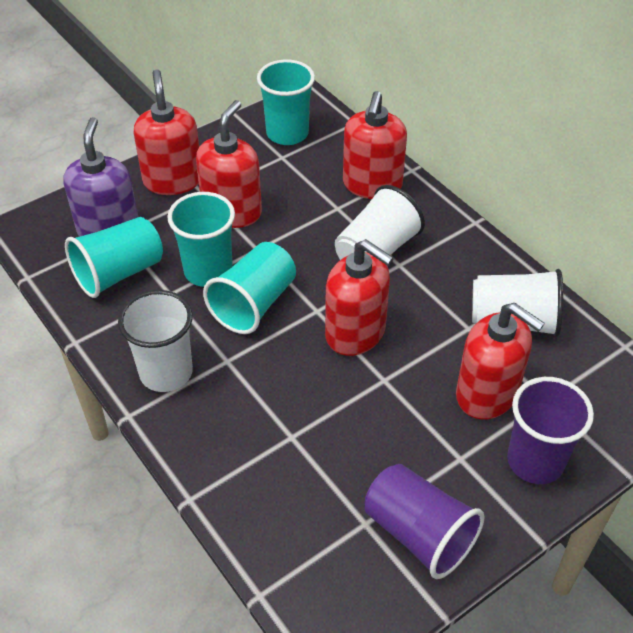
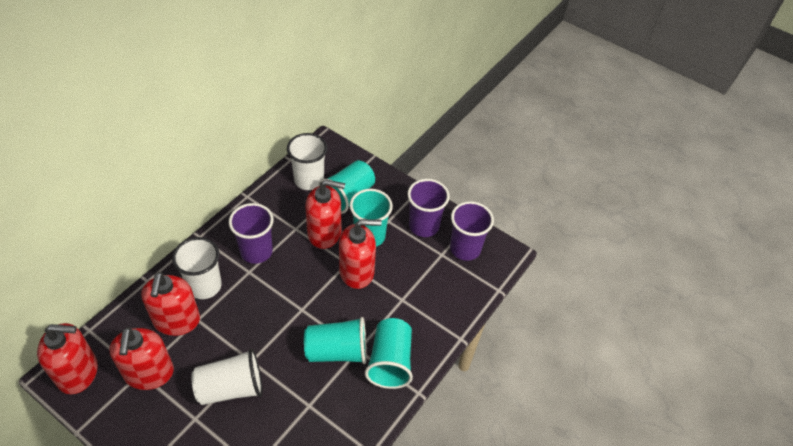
purple cup: 2 -> 3
purple soap dispenser: 1 -> 0

